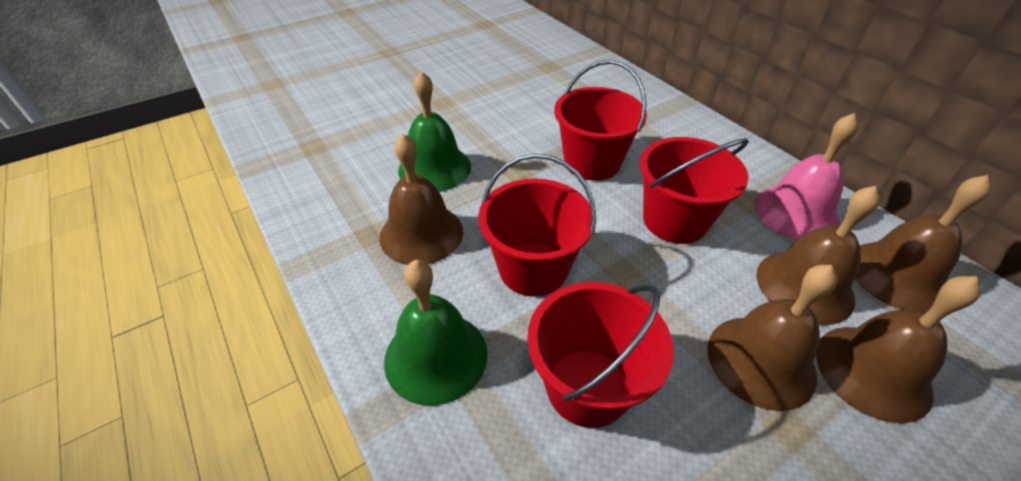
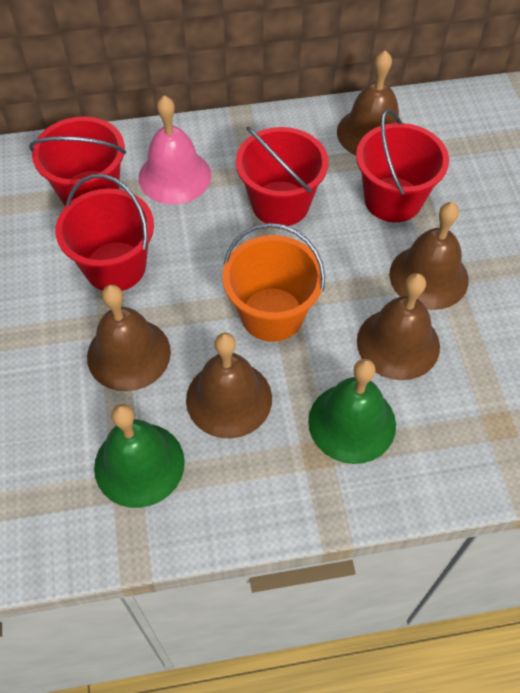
orange bucket: 0 -> 1

